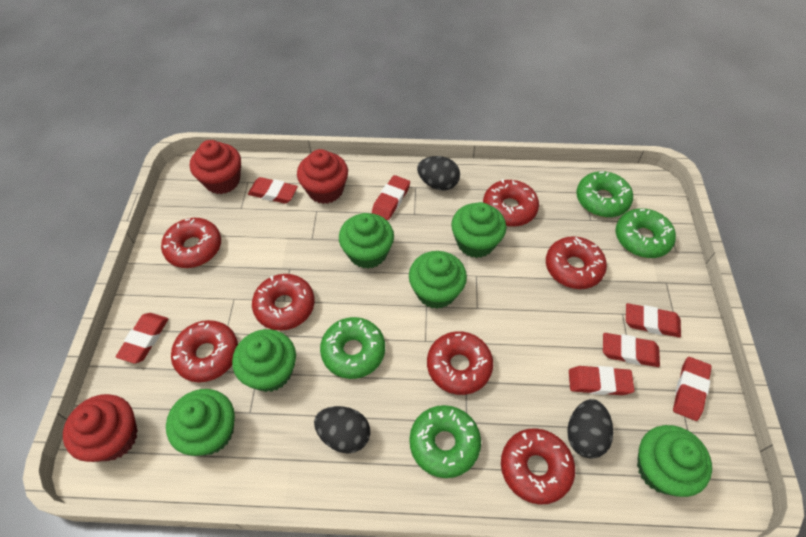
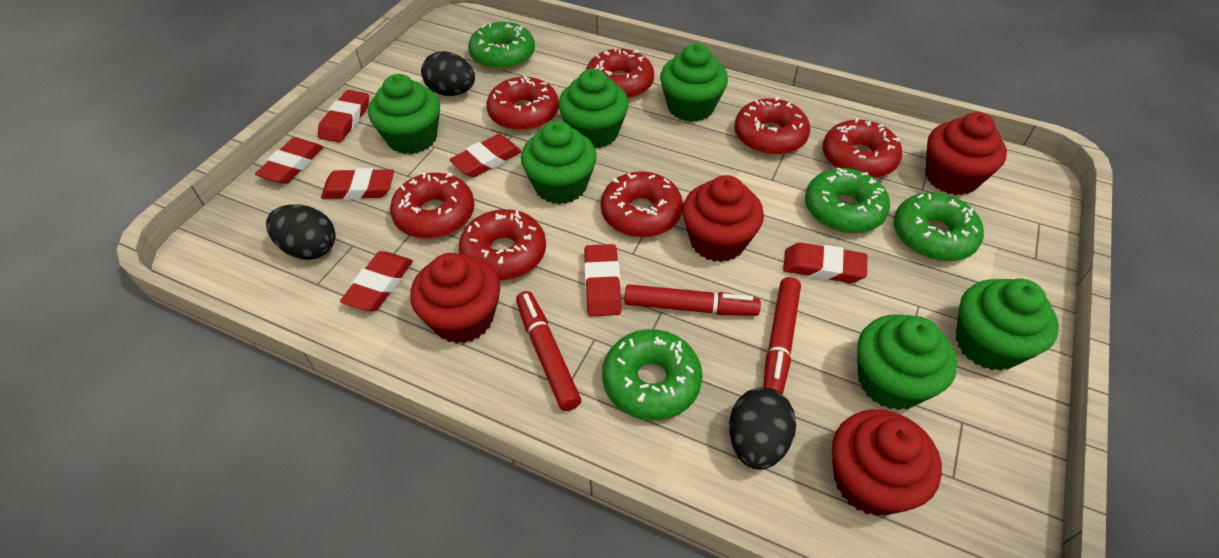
red cupcake: 3 -> 4
red marker: 0 -> 3

